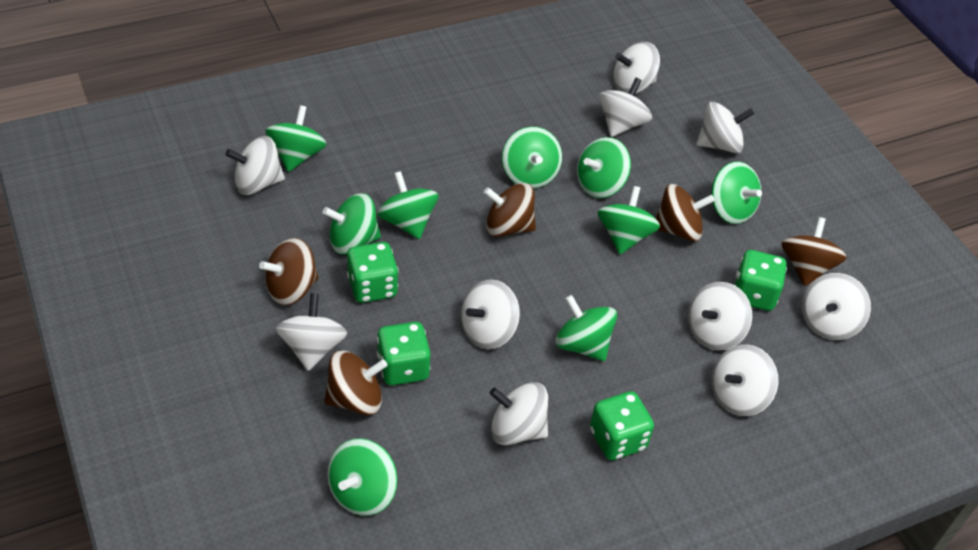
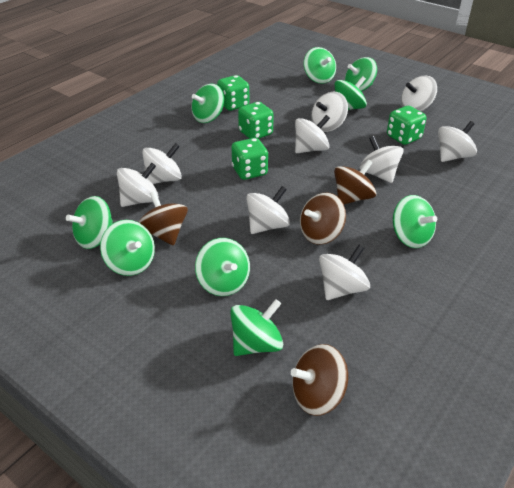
brown spinning top: 5 -> 4
white spinning top: 10 -> 9

